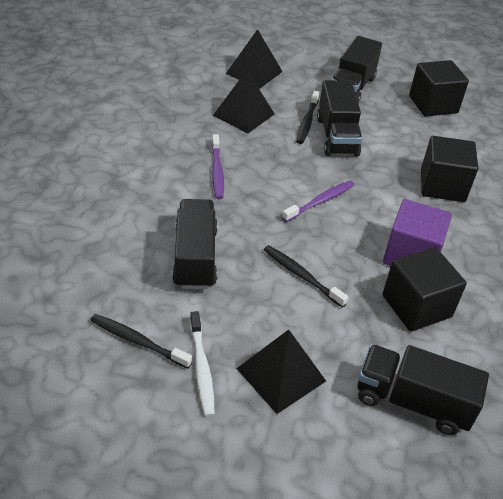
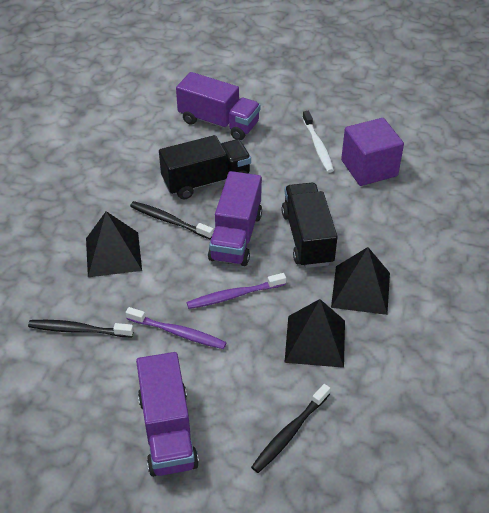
black cube: 3 -> 0
black truck: 4 -> 2
purple truck: 0 -> 3

